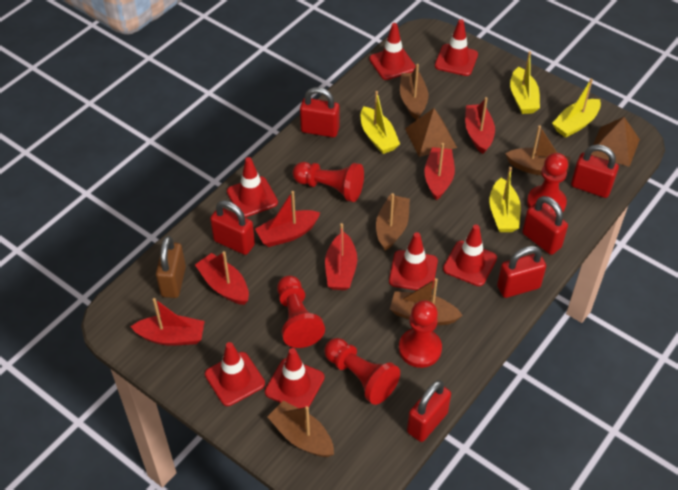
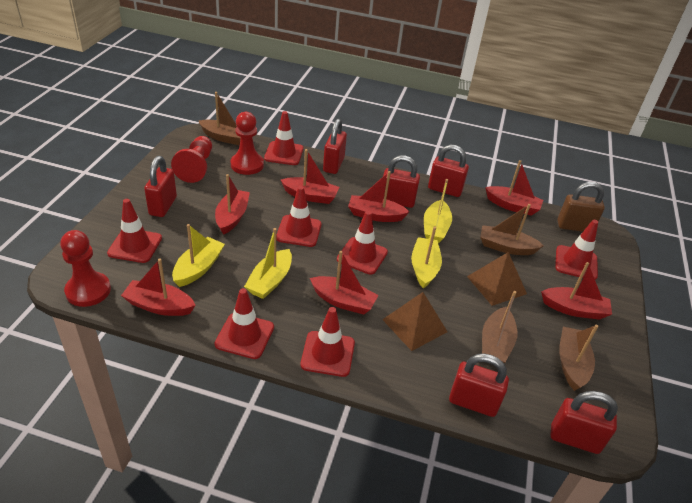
brown boat: 5 -> 4
red boat: 6 -> 7
red pawn: 5 -> 3

